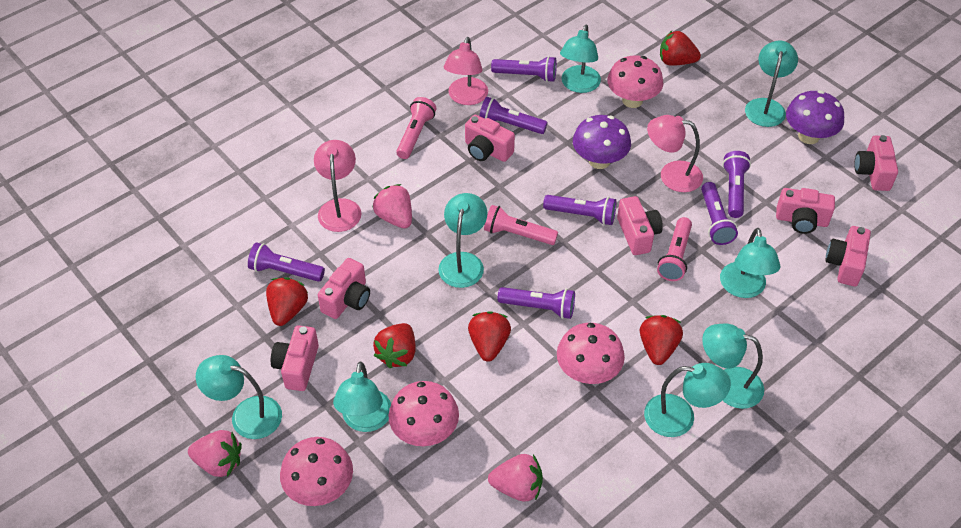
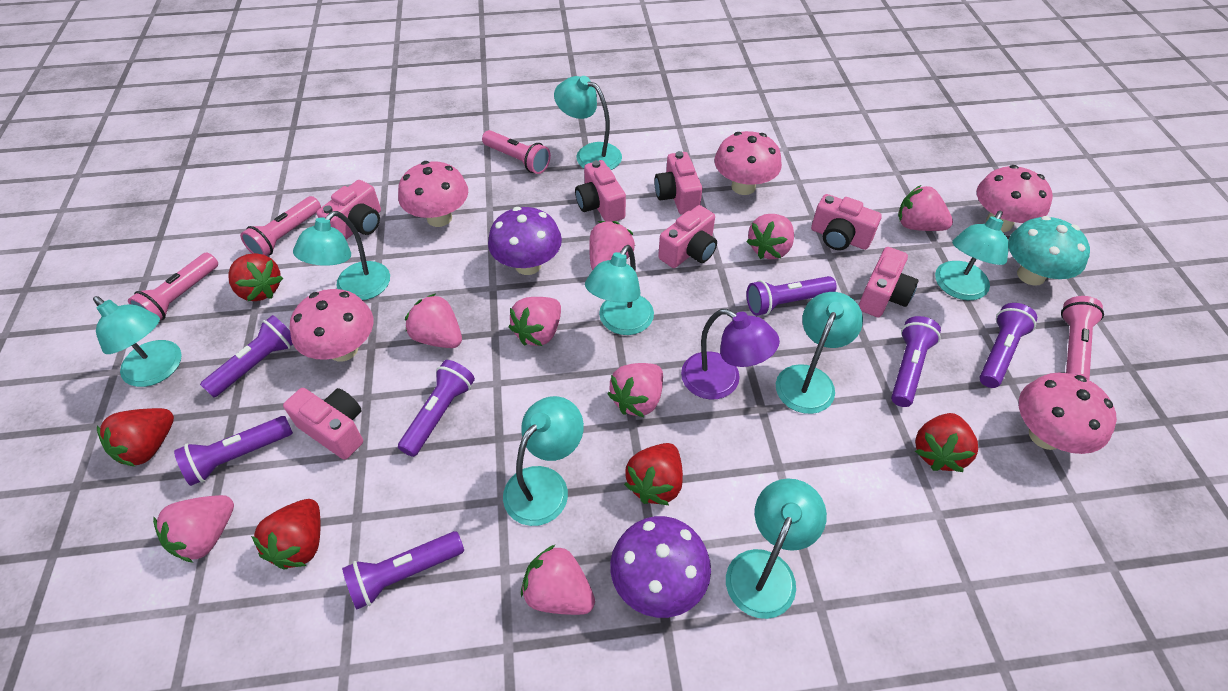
pink flashlight: 3 -> 4
pink lamp: 3 -> 0
pink mushroom: 4 -> 5
pink strawberry: 3 -> 8
purple lamp: 0 -> 1
turquoise mushroom: 0 -> 1

